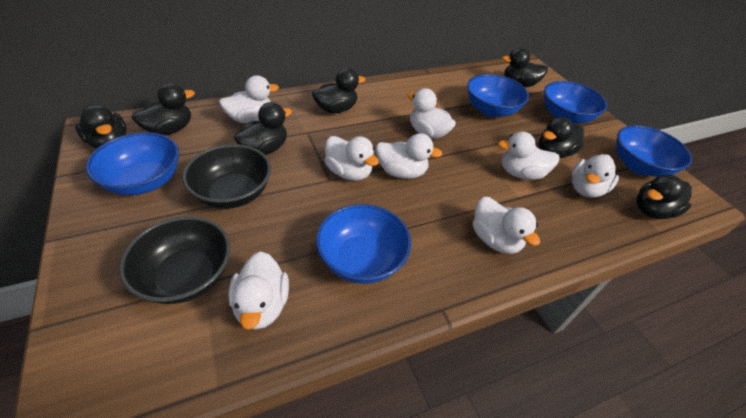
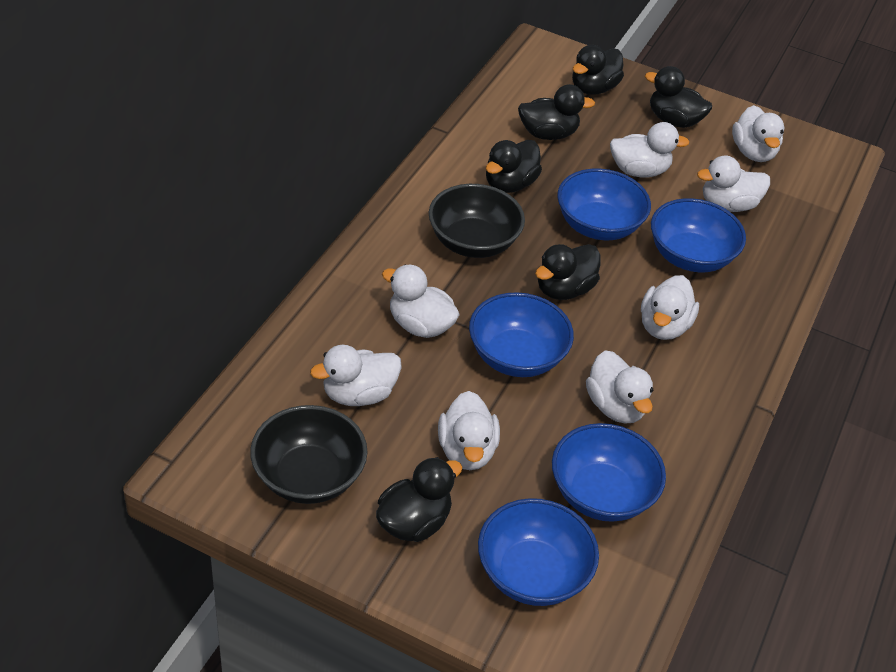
black duck: 7 -> 6

